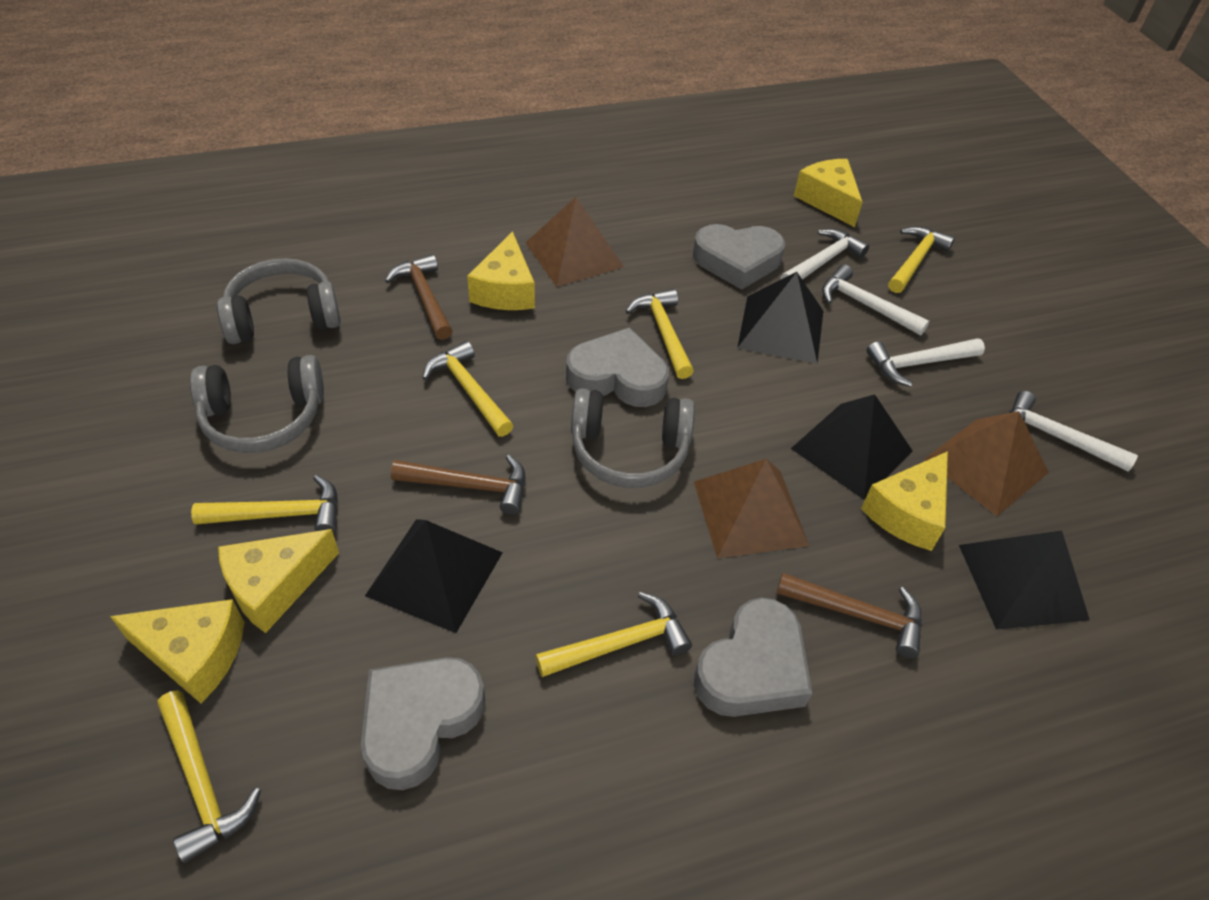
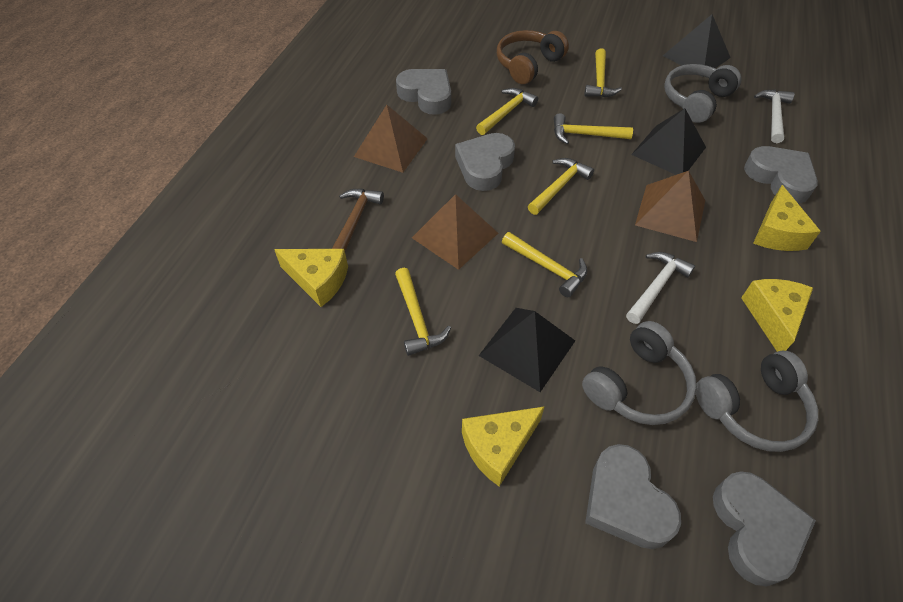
black pyramid: 4 -> 3
brown hammer: 3 -> 1
brown headphones: 0 -> 1
grey heart: 4 -> 5
white hammer: 4 -> 2
yellow cheese: 5 -> 4

